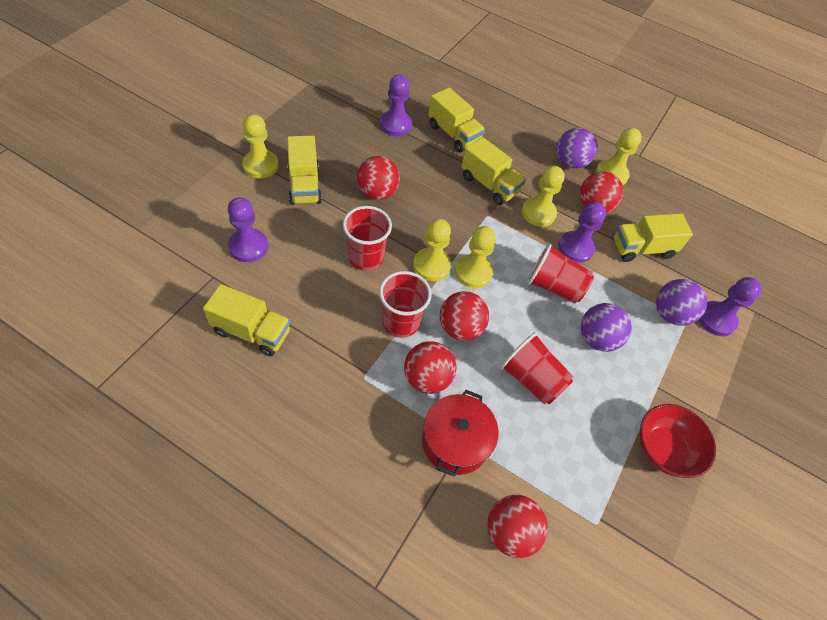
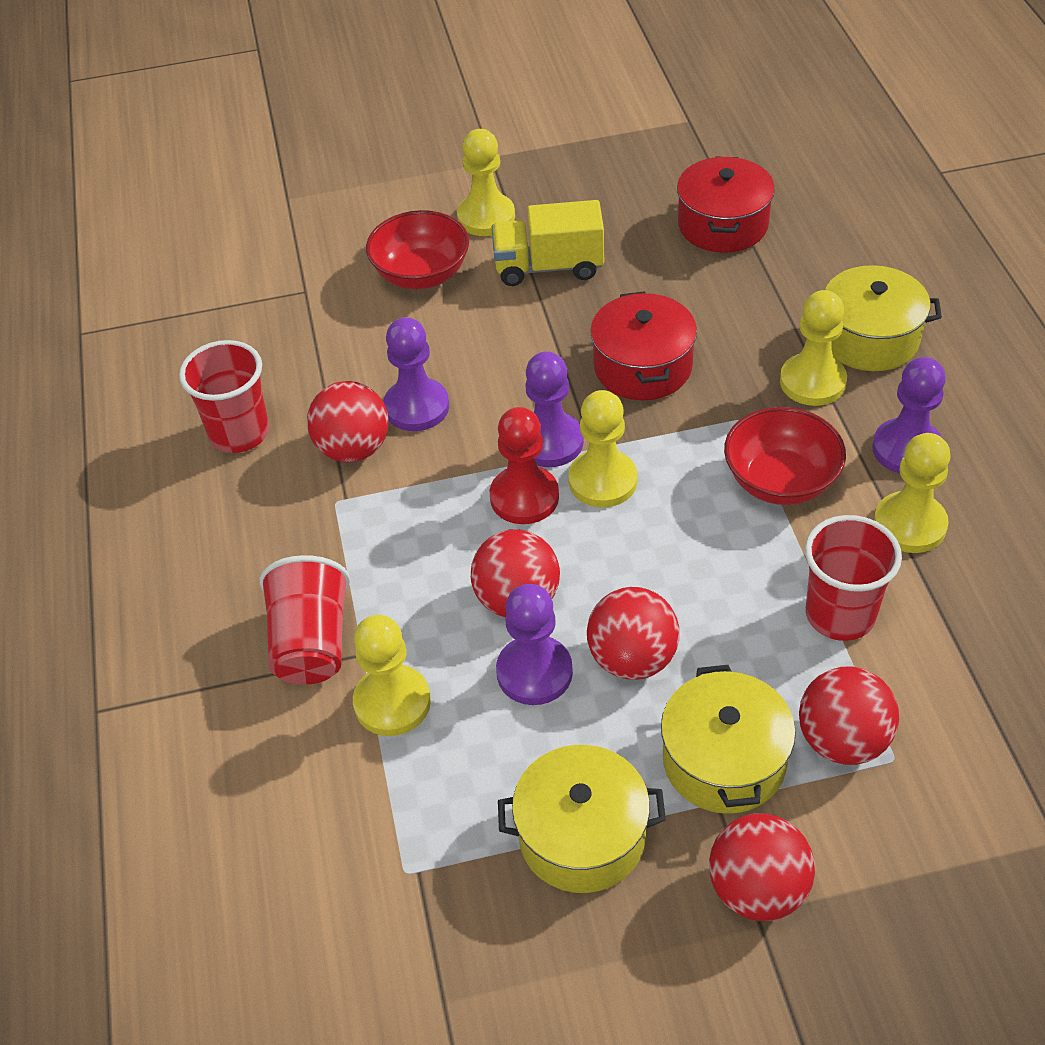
purple ball: 3 -> 0
red bowl: 1 -> 2
red cup: 4 -> 3
red pawn: 0 -> 1
red pot: 1 -> 2
yellow pot: 0 -> 3
yellow truck: 5 -> 1

